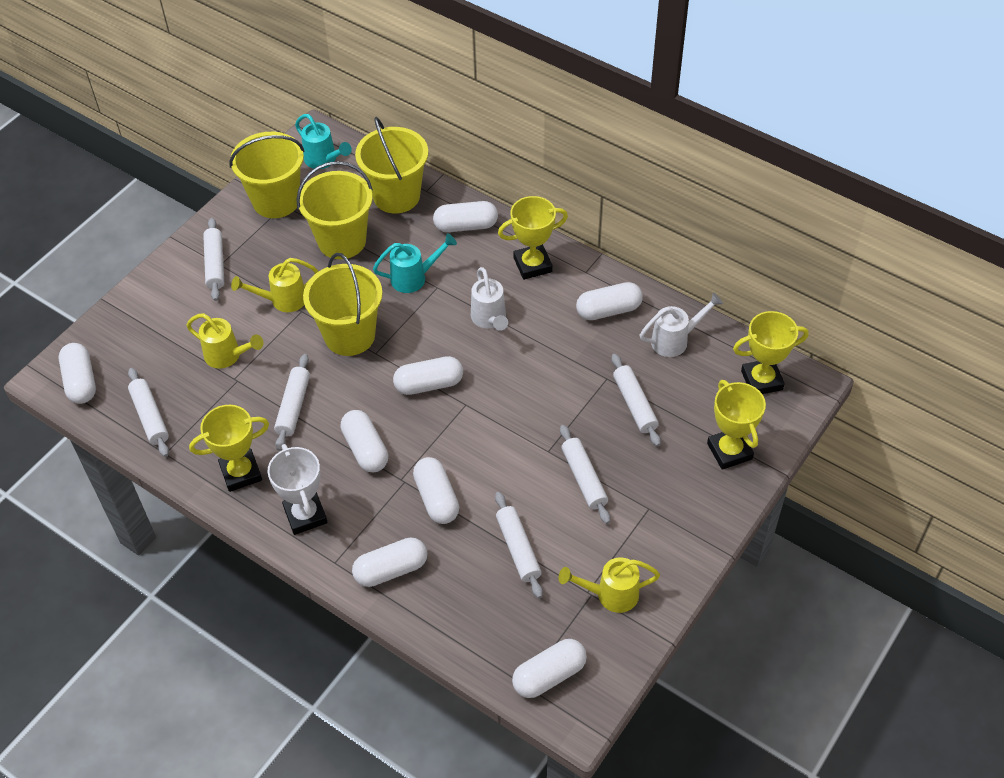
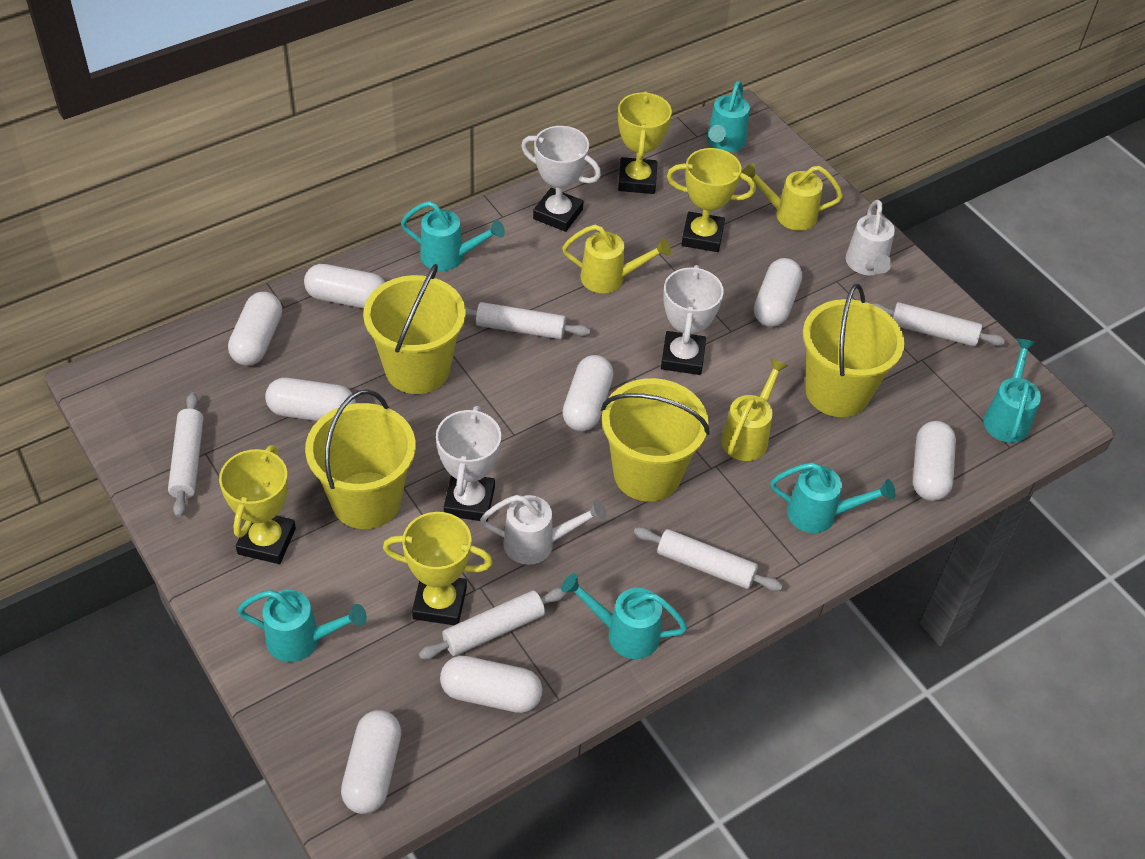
turquoise watering can: 2 -> 6
white rolling pin: 6 -> 5
white trophy: 1 -> 3

